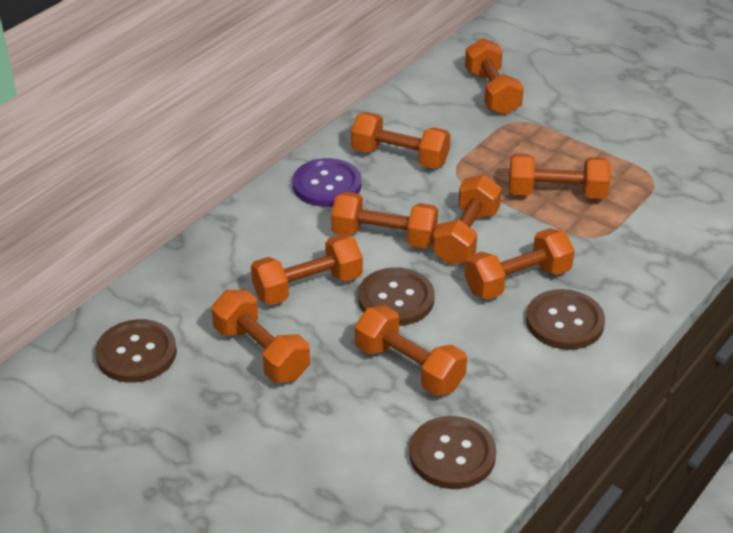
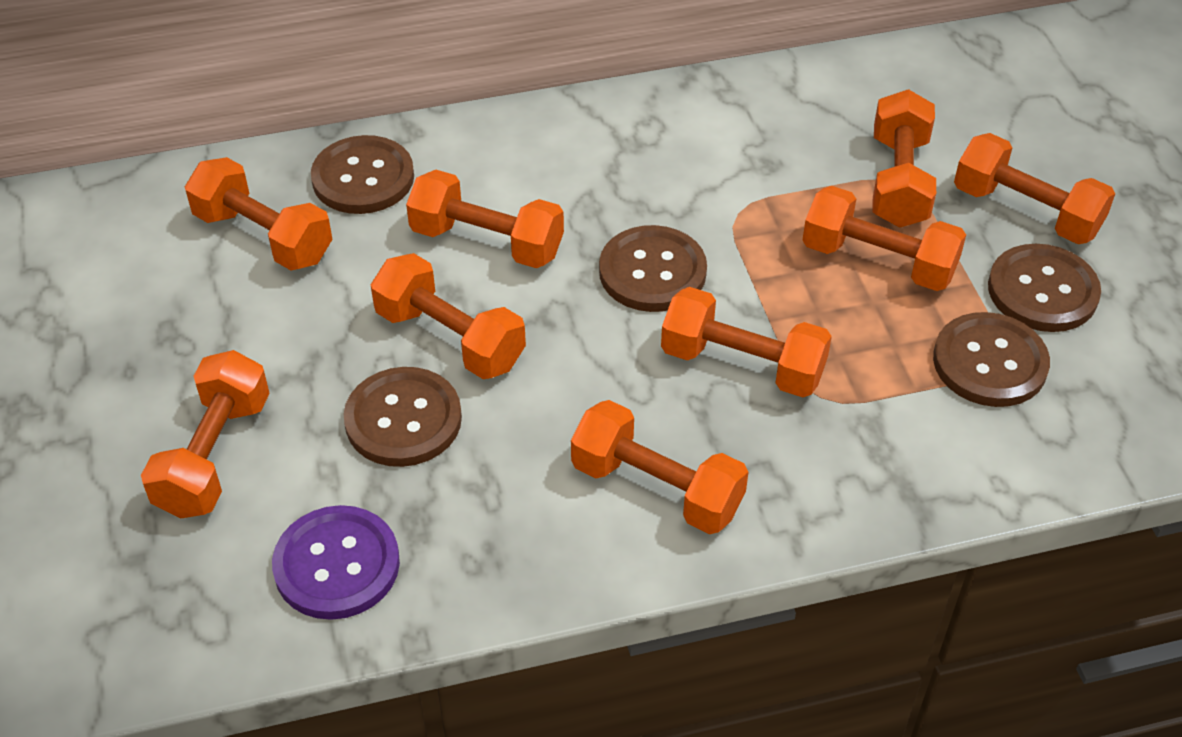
brown button: 4 -> 5

